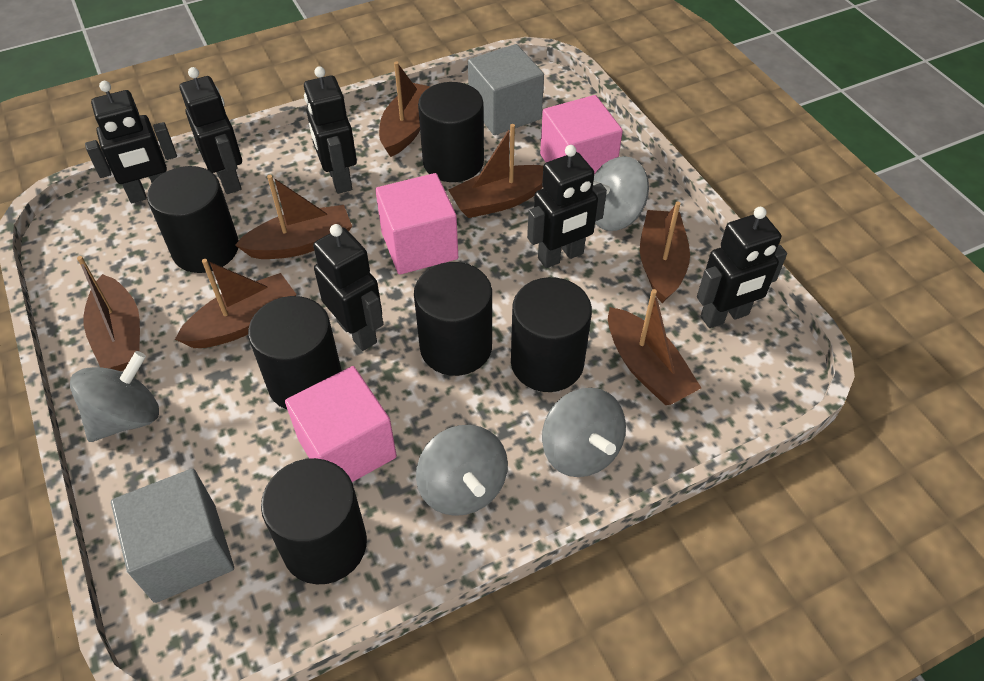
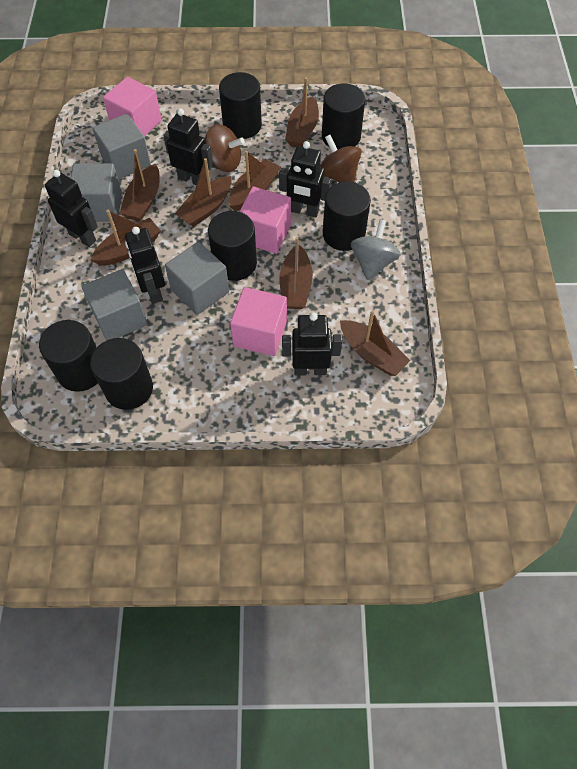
black robot: 6 -> 5
brown spinning top: 0 -> 2
grey cube: 2 -> 4
grey spinning top: 4 -> 1

